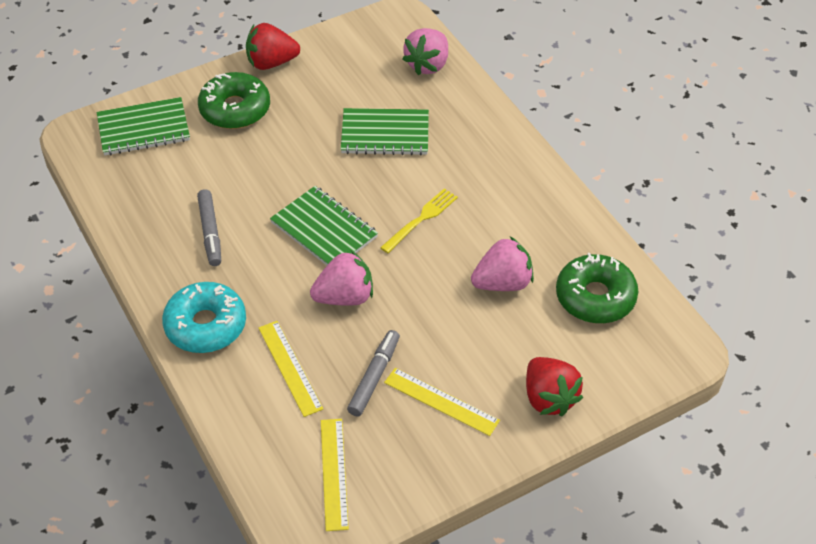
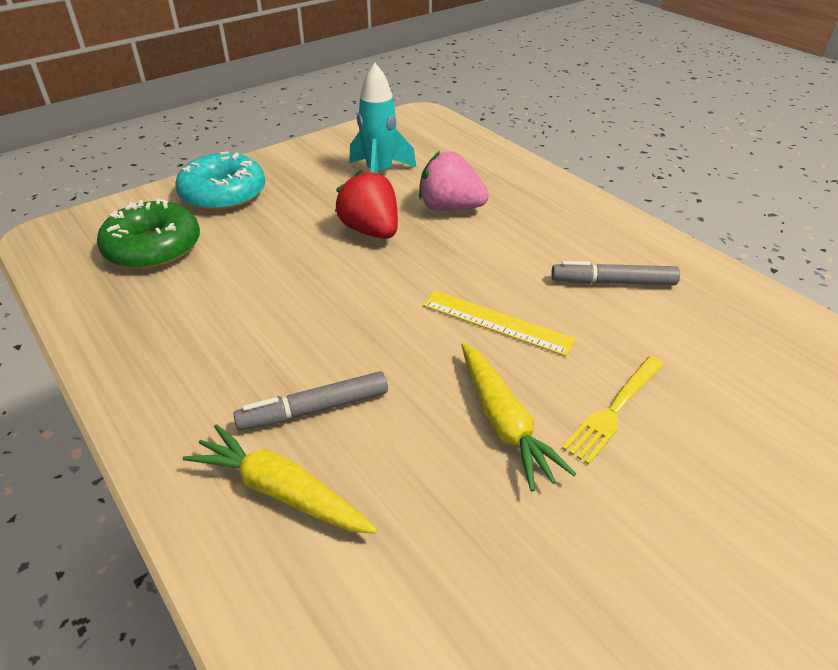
green donut: 2 -> 1
green notebook: 3 -> 0
pink strawberry: 3 -> 1
red strawberry: 2 -> 1
turquoise rocket: 0 -> 1
yellow carrot: 0 -> 2
yellow ruler: 3 -> 1

